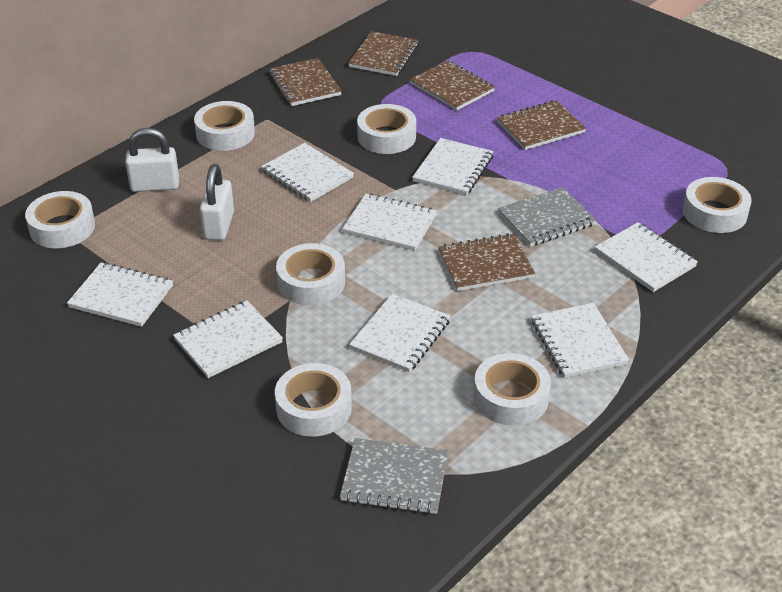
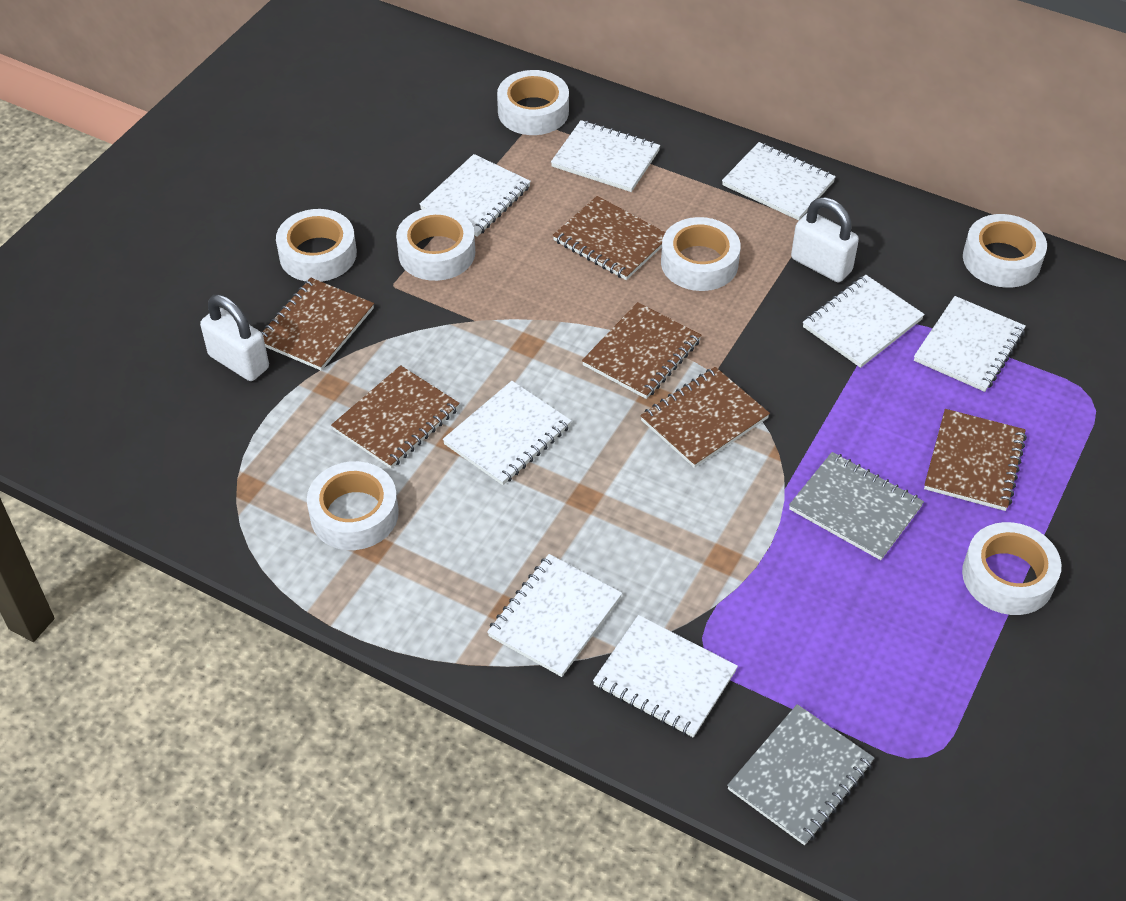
brown notebook: 5 -> 6

